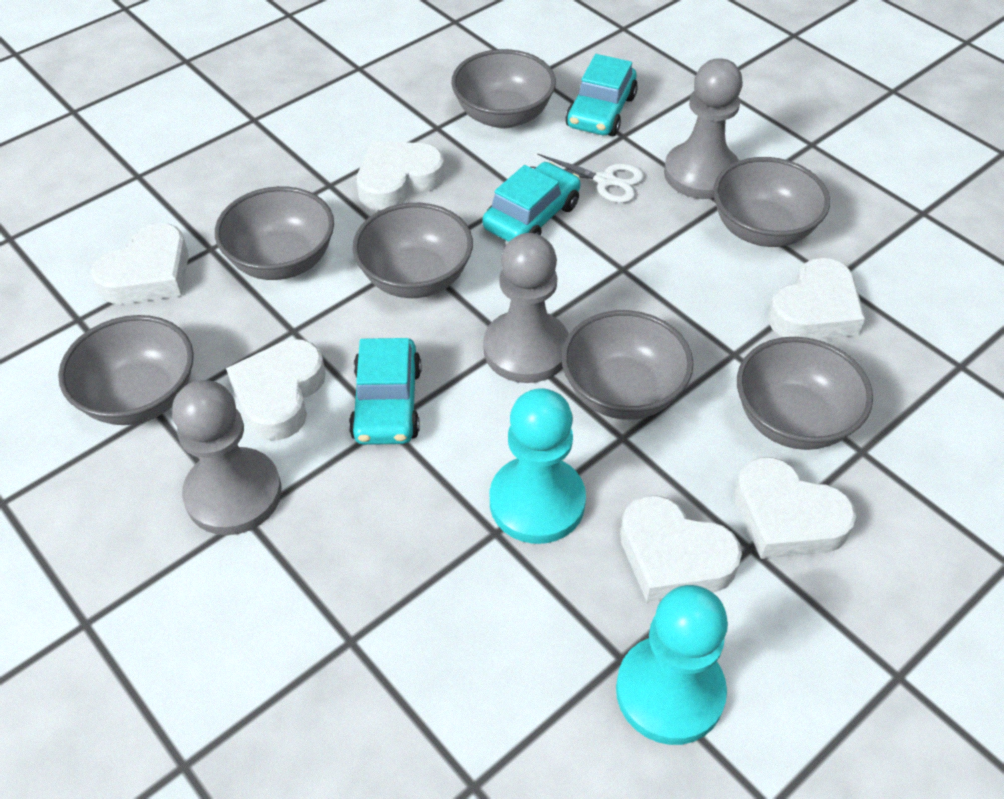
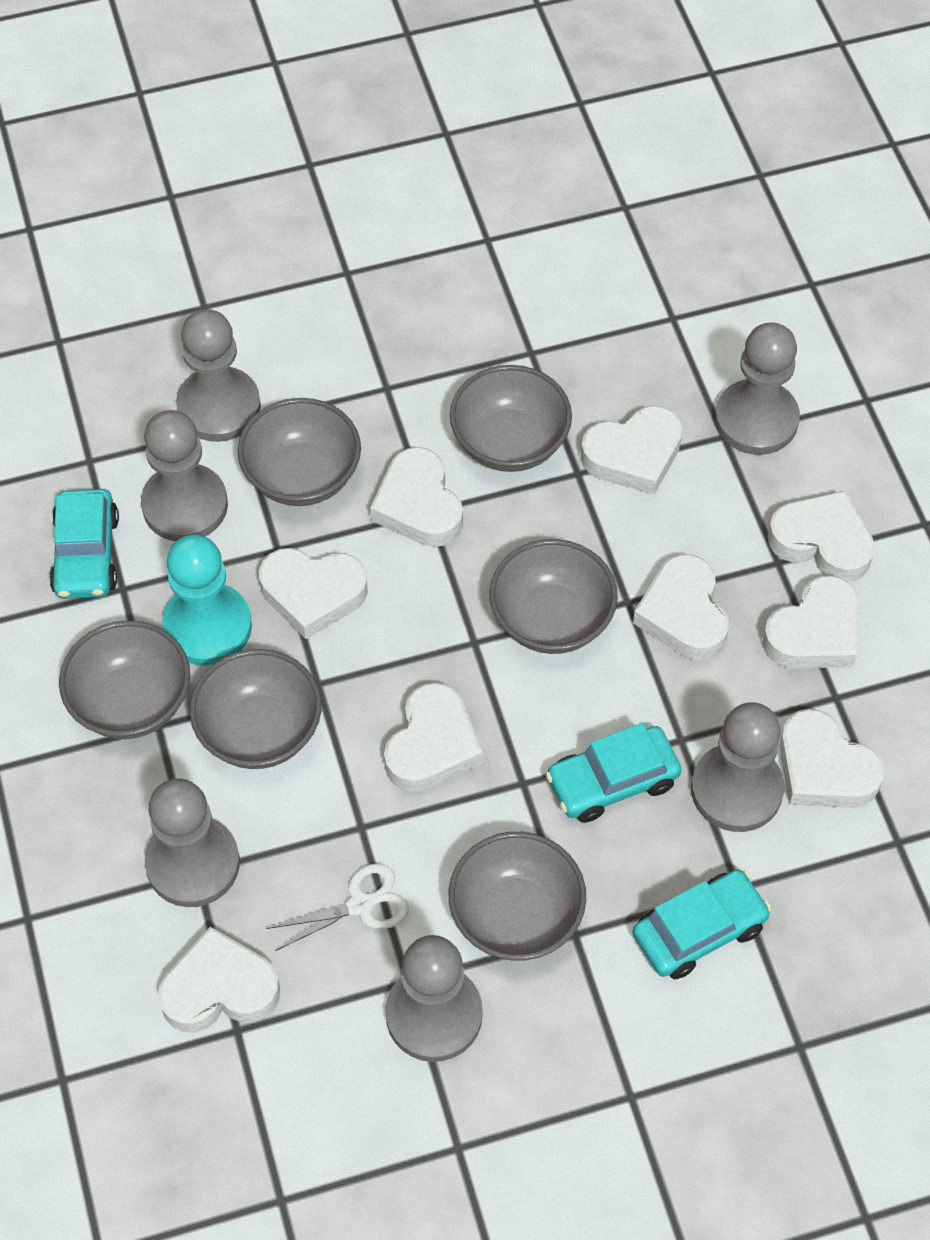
grey bowl: 7 -> 6
grey pawn: 3 -> 6
turquoise pawn: 2 -> 1
white heart: 6 -> 9

